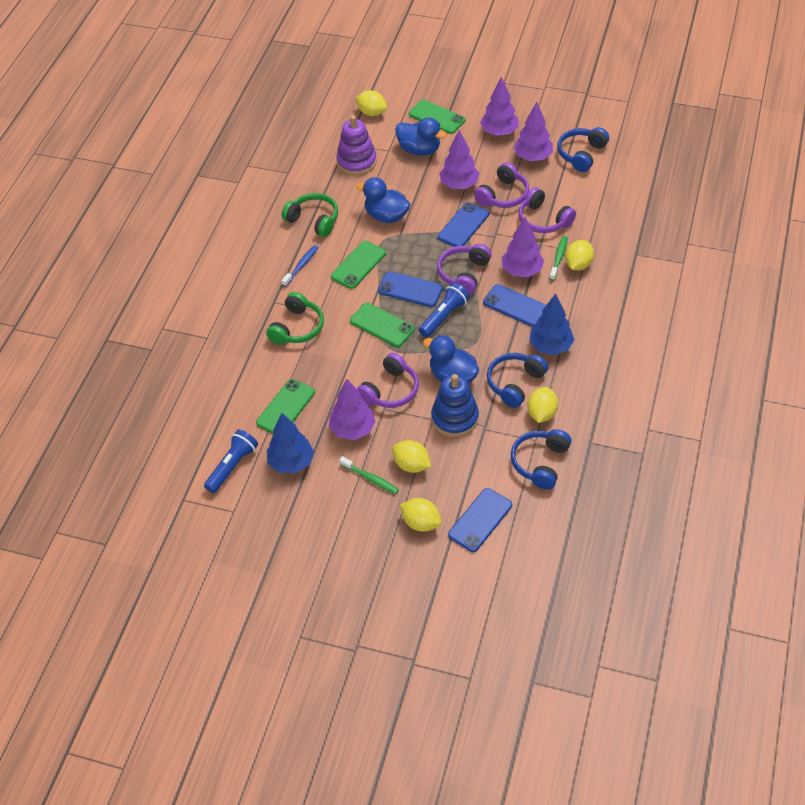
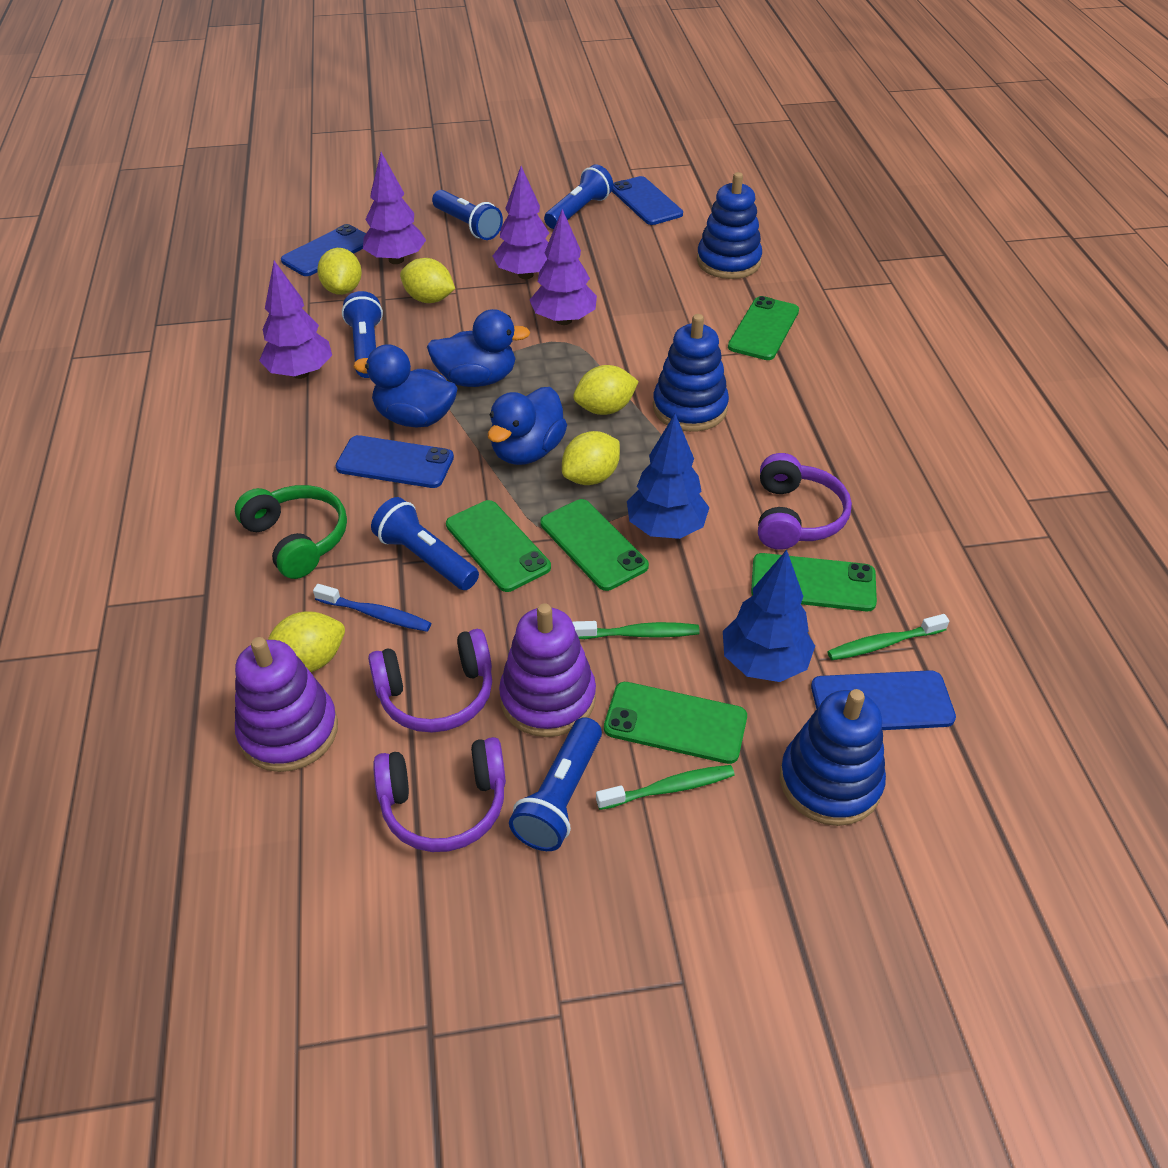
blue flashlight: 2 -> 5
blue headphones: 3 -> 0
blue stacking toy: 1 -> 3
green headphones: 2 -> 1
green phone: 4 -> 5
green toothbrush: 2 -> 3
purple headphones: 4 -> 3
purple stacking toy: 1 -> 2
purple tree: 5 -> 4

